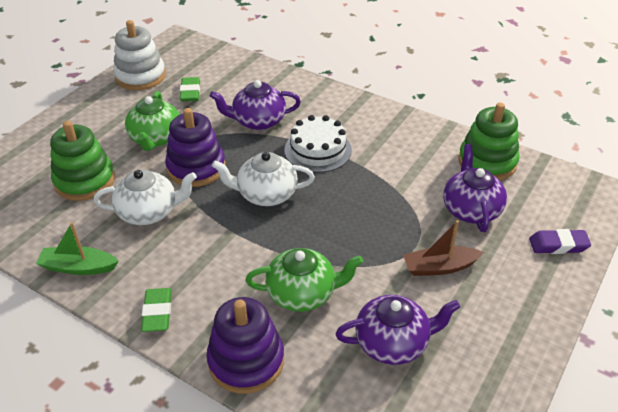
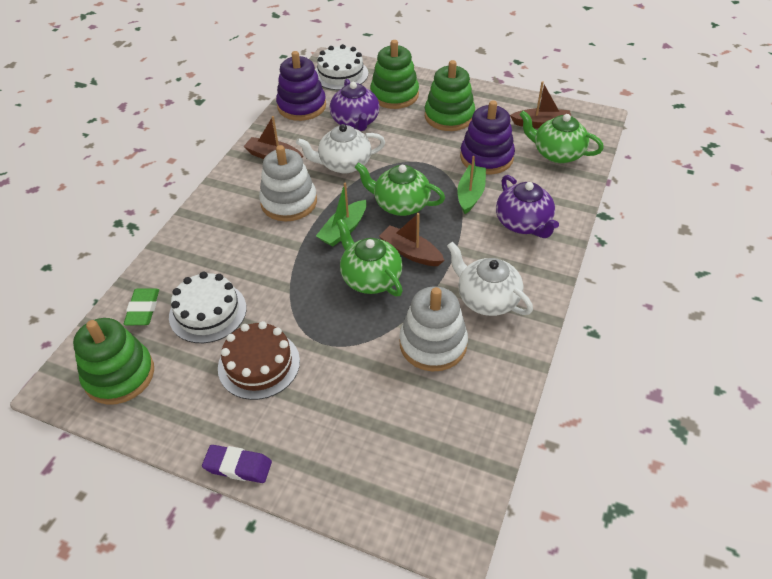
brown boat: 1 -> 3
brown cake: 0 -> 1
green boat: 1 -> 2
green eraser: 2 -> 1
green stacking toy: 2 -> 3
green teapot: 2 -> 3
purple teapot: 3 -> 2
white cake: 1 -> 2
white stacking toy: 1 -> 2

